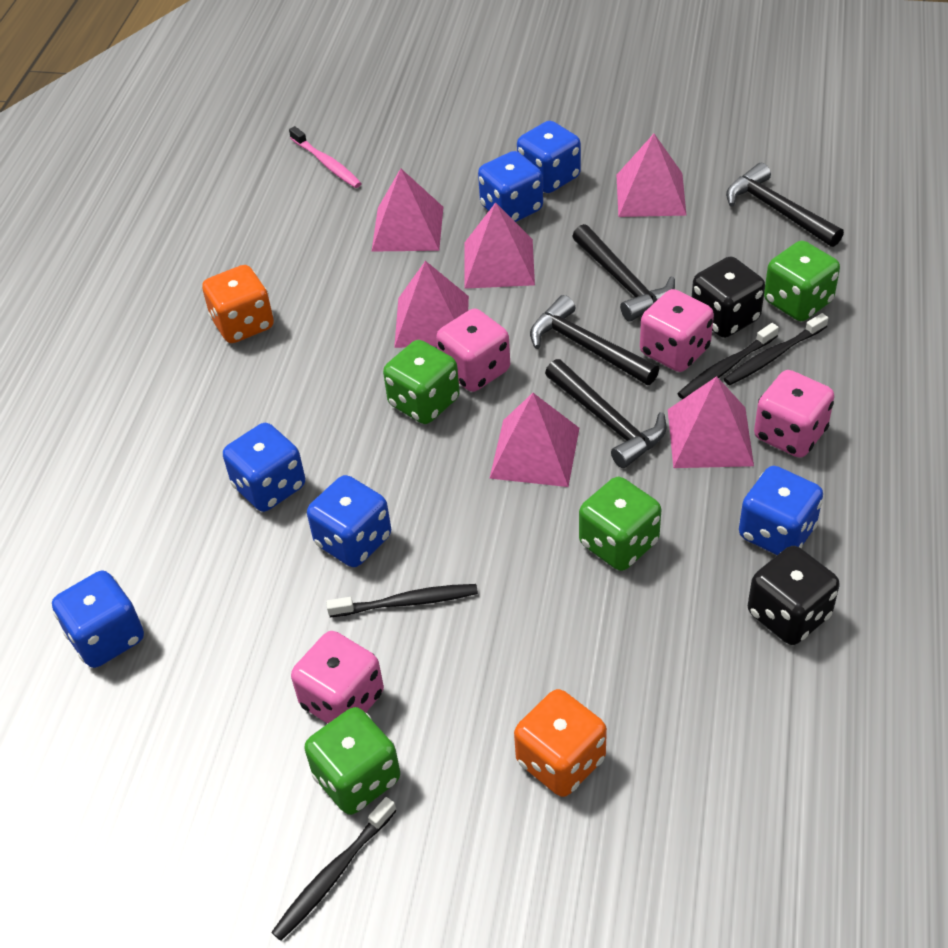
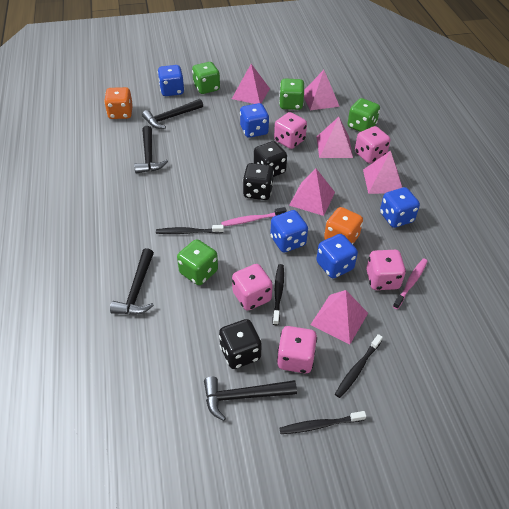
black dice: 2 -> 3
blue dice: 6 -> 5
pink dice: 4 -> 5
pink toothbrush: 1 -> 2

